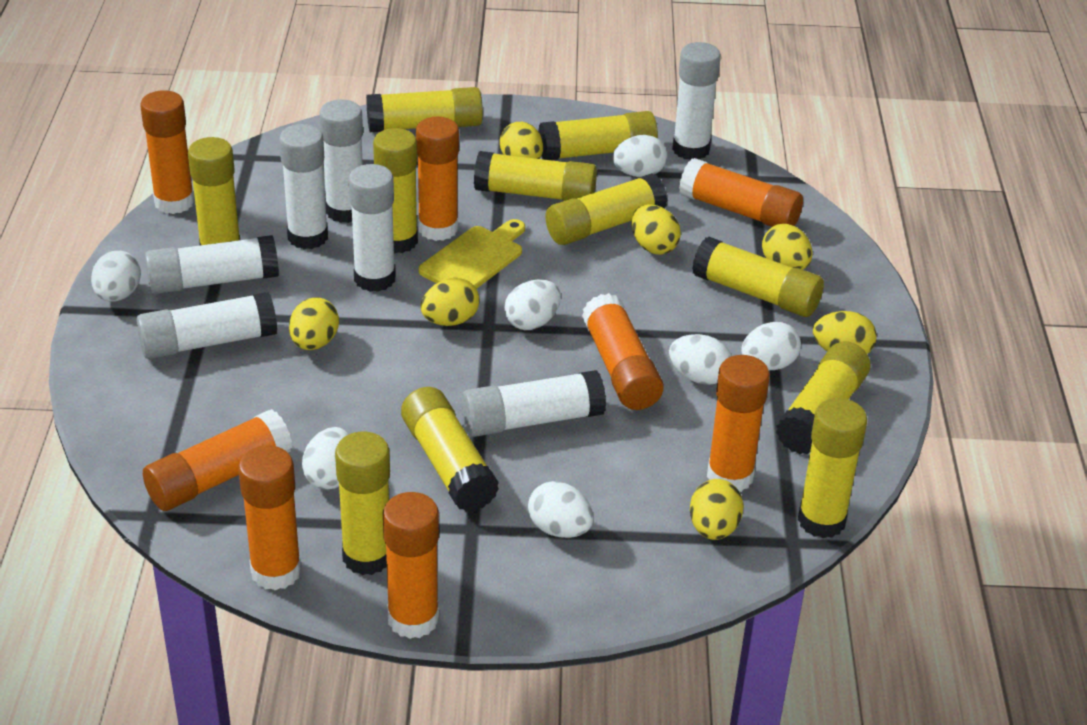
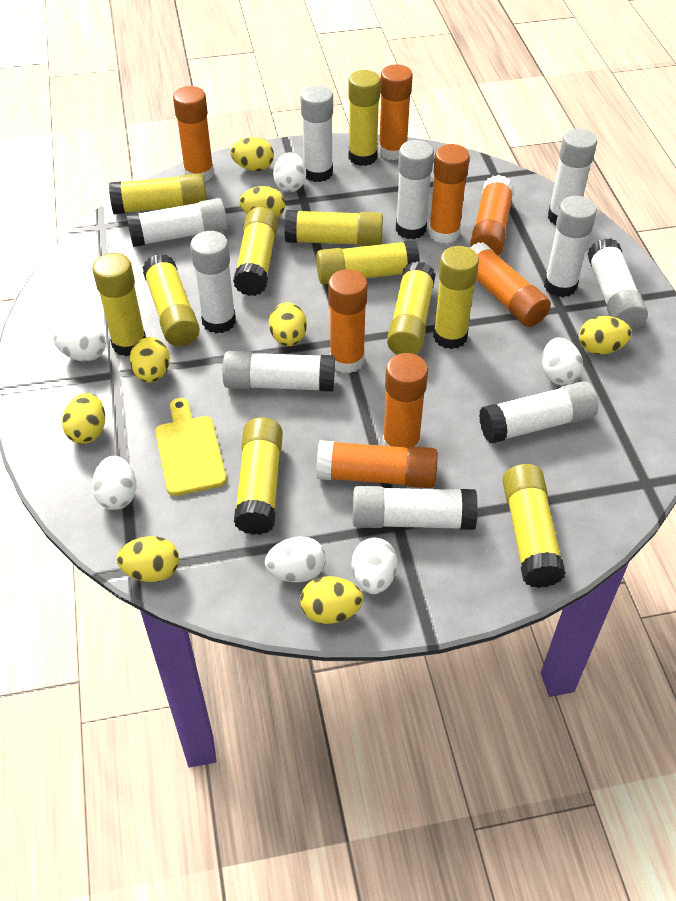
white egg: 7 -> 6
white glue stick: 7 -> 10
yellow egg: 7 -> 8

